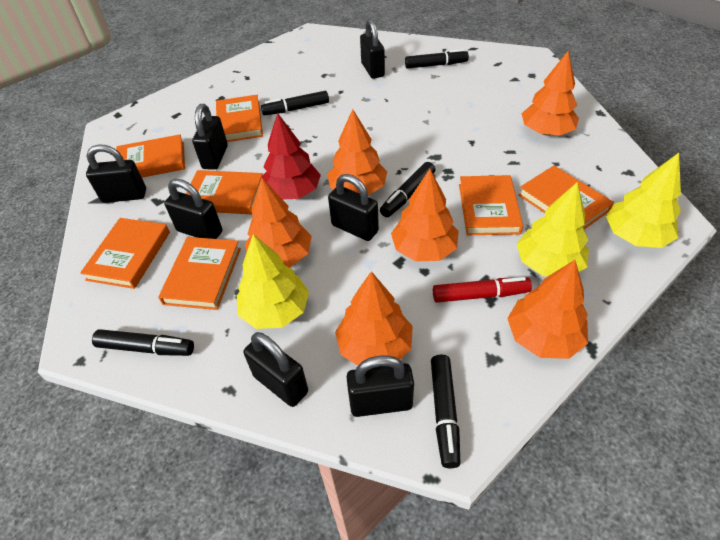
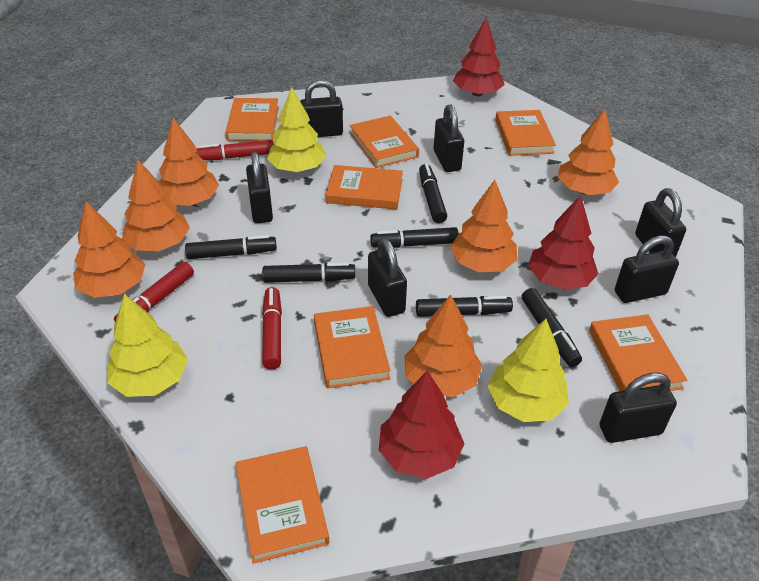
black marker: 5 -> 6
red marker: 1 -> 3
red tree: 1 -> 3

